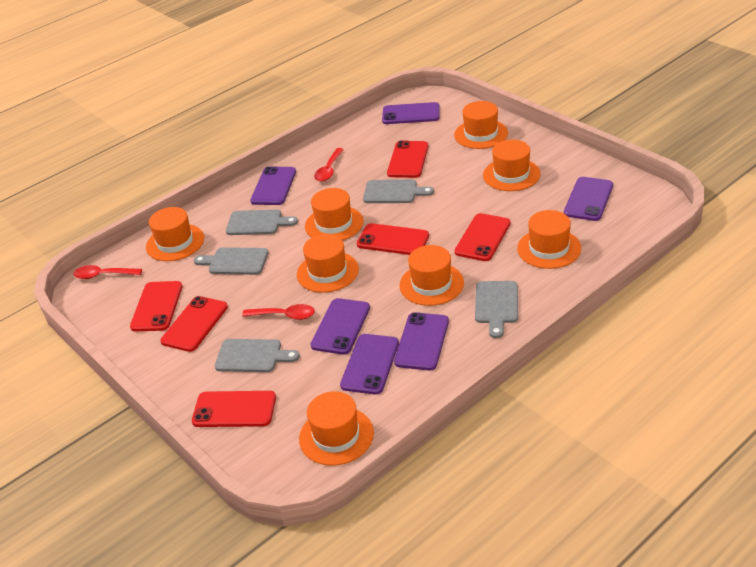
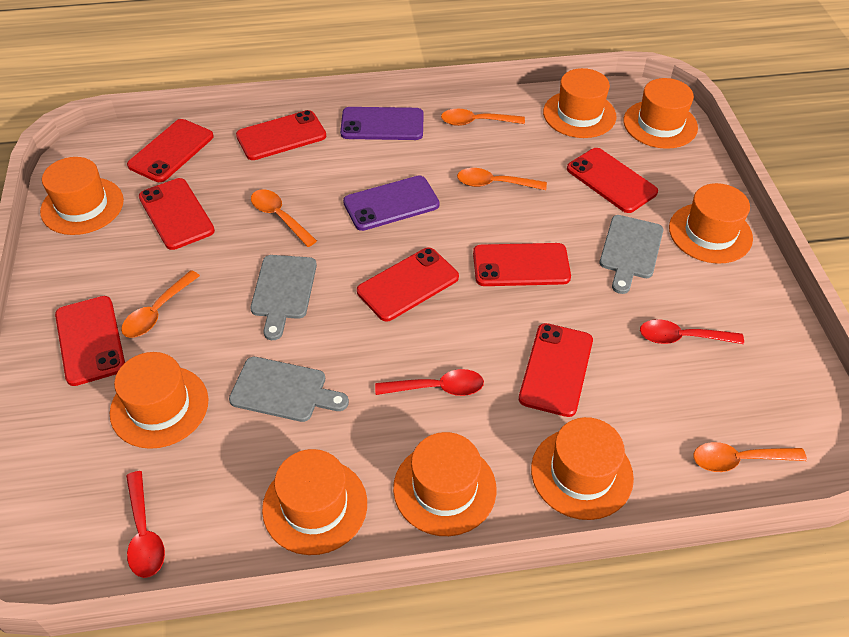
grey cutting board: 5 -> 3
orange spoon: 0 -> 5
purple phone: 6 -> 2
red phone: 6 -> 8

